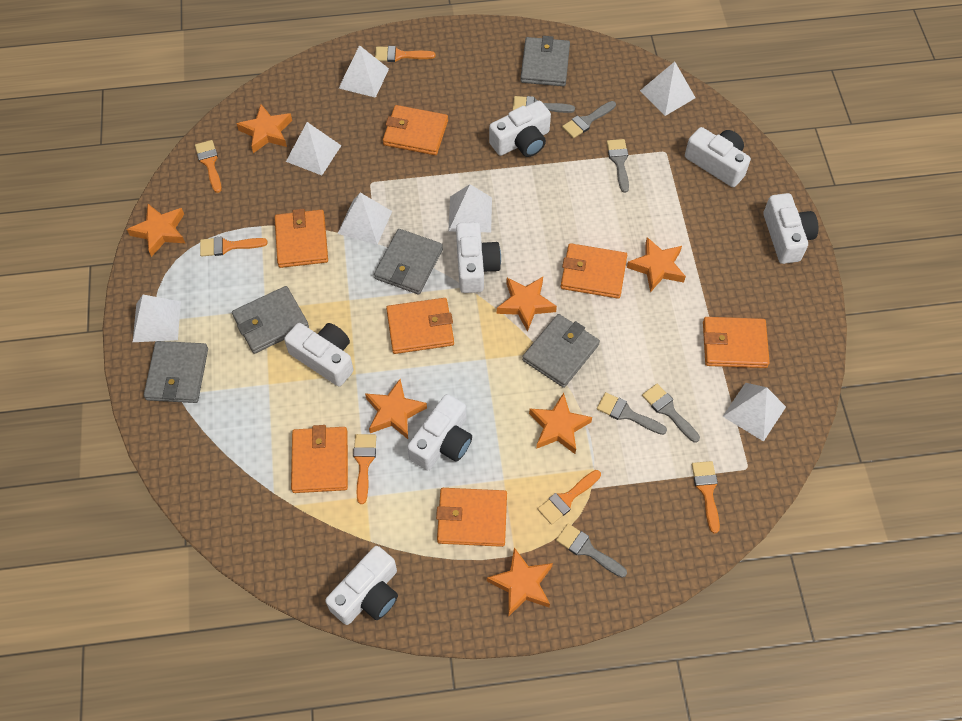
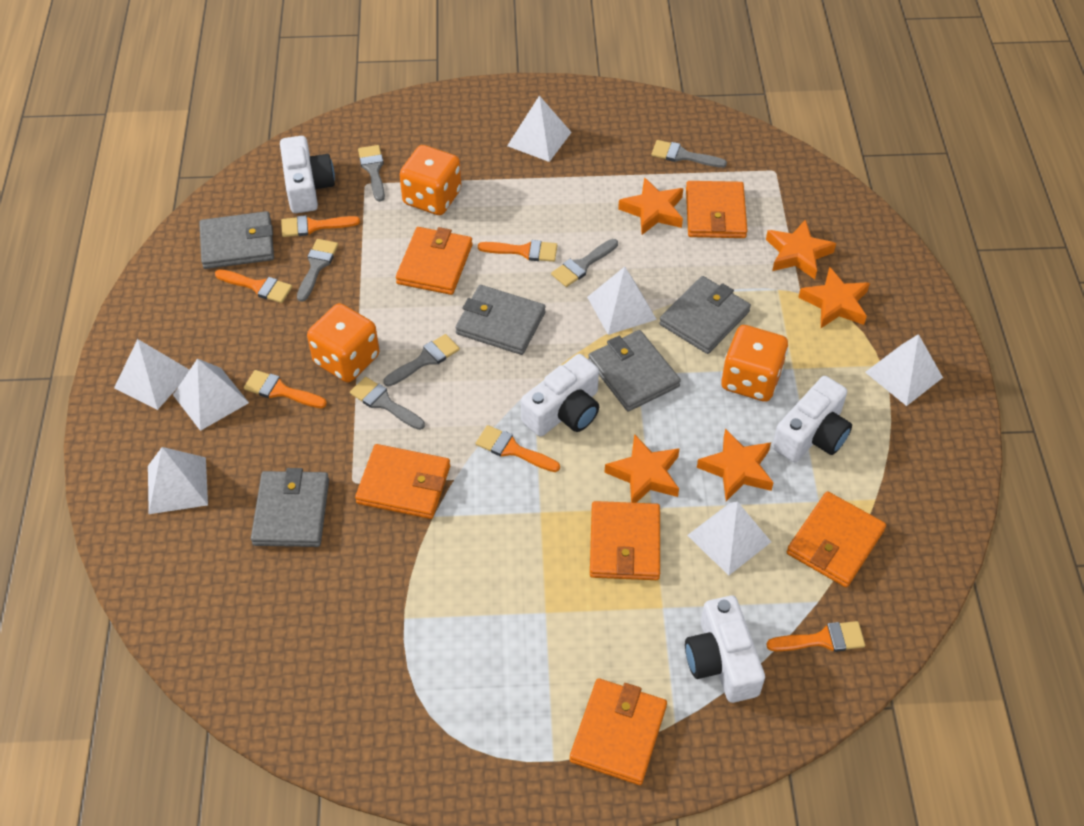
orange dice: 0 -> 3
orange star: 7 -> 5
orange wallet: 7 -> 6
white camera: 7 -> 4

